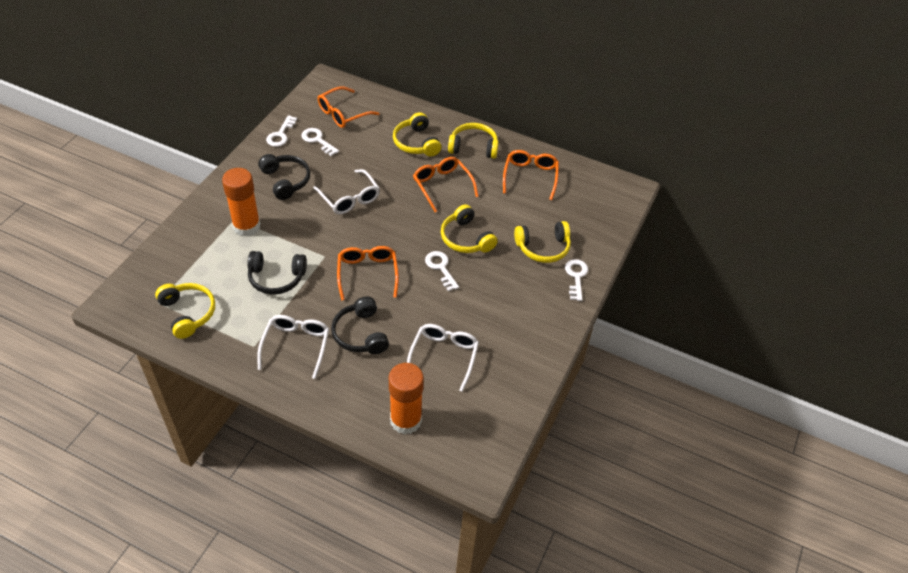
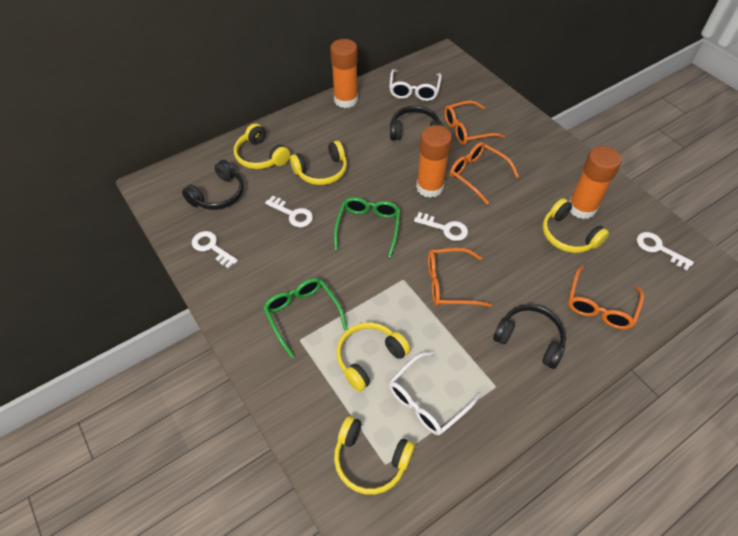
green glasses: 0 -> 2
orange glue stick: 2 -> 3
white glasses: 3 -> 2

